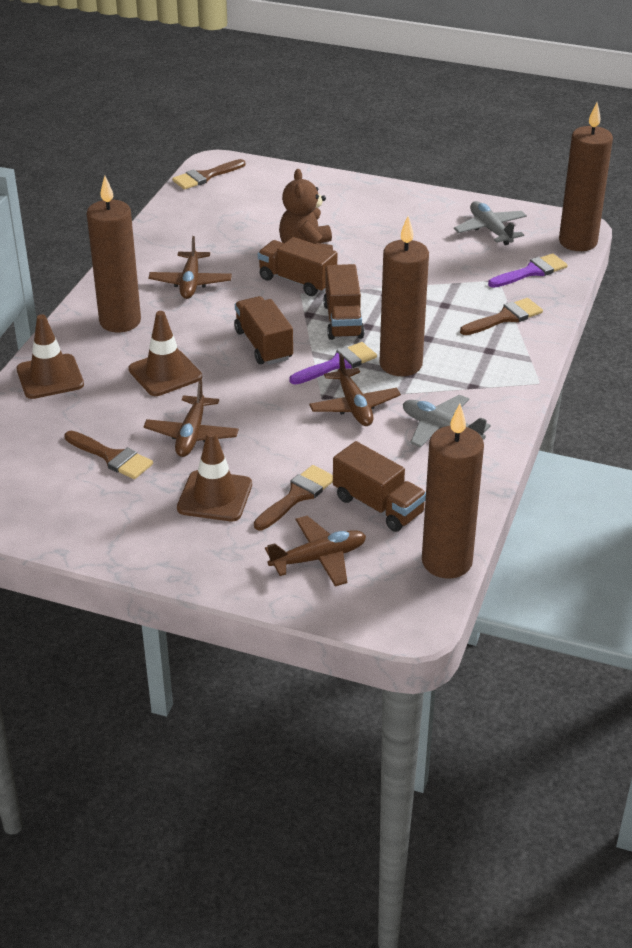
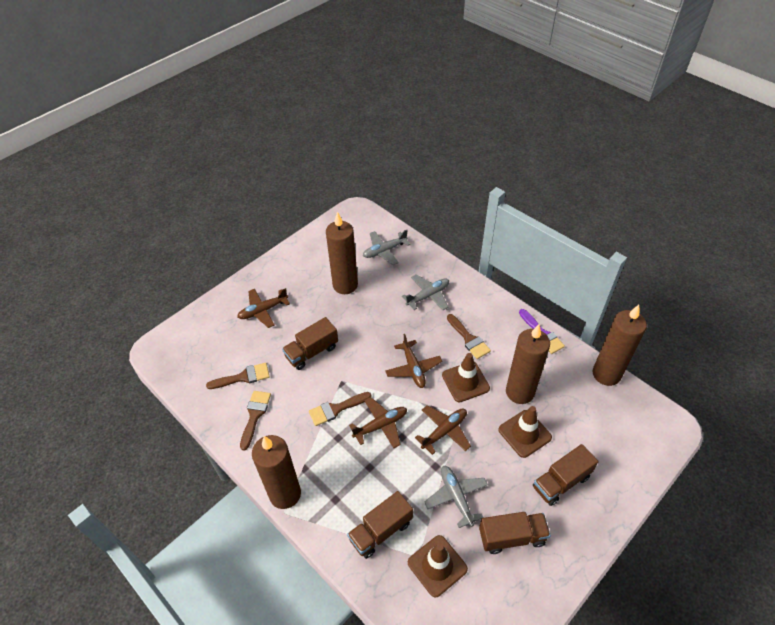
brown teddy bear: 1 -> 0
grey plane: 2 -> 3
purple brush: 2 -> 1

